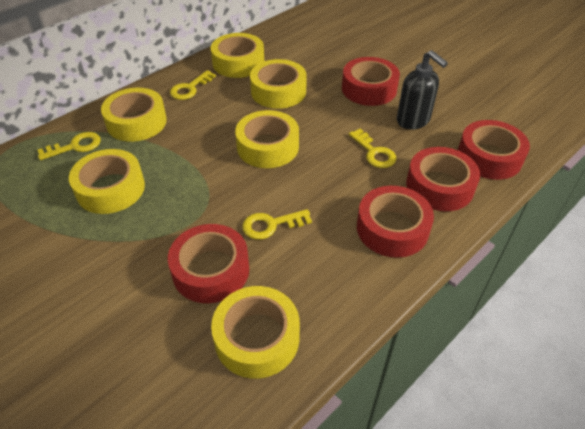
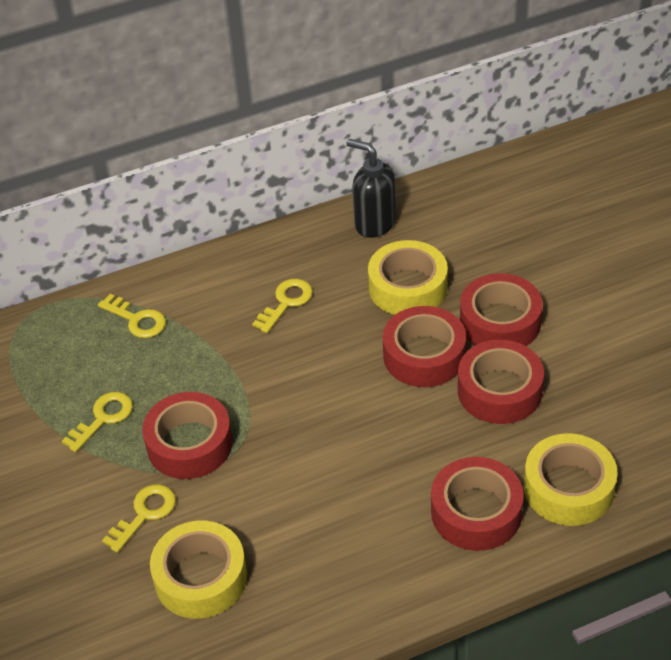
yellow tape: 6 -> 3

